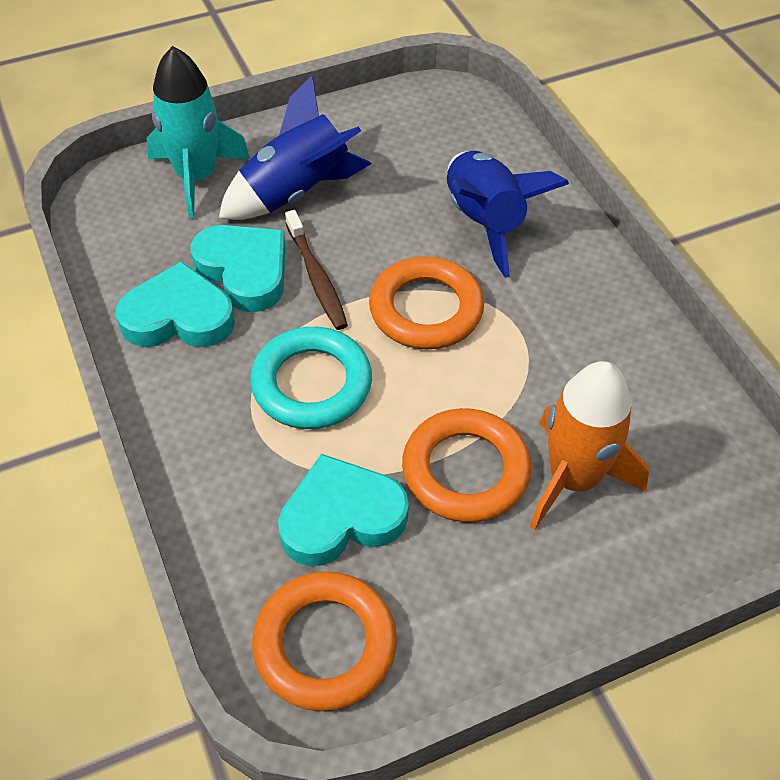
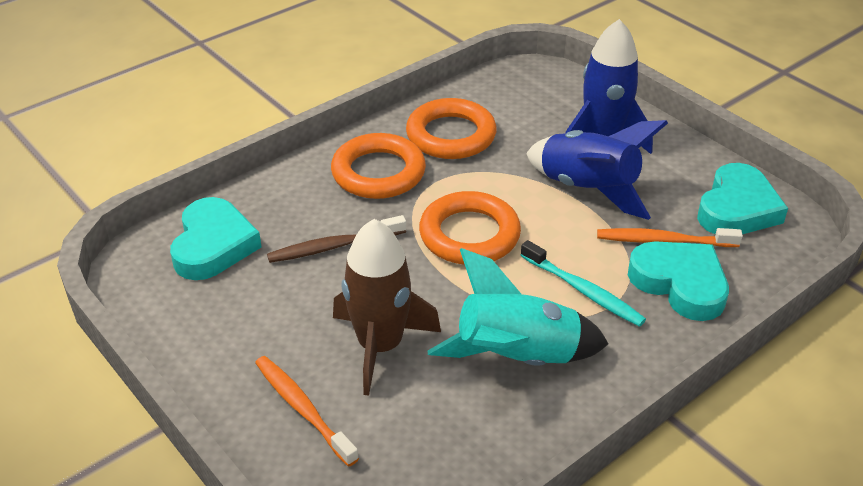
brown rocket: 0 -> 1
orange rocket: 1 -> 0
orange toothbrush: 0 -> 2
turquoise ring: 1 -> 0
turquoise toothbrush: 0 -> 1

